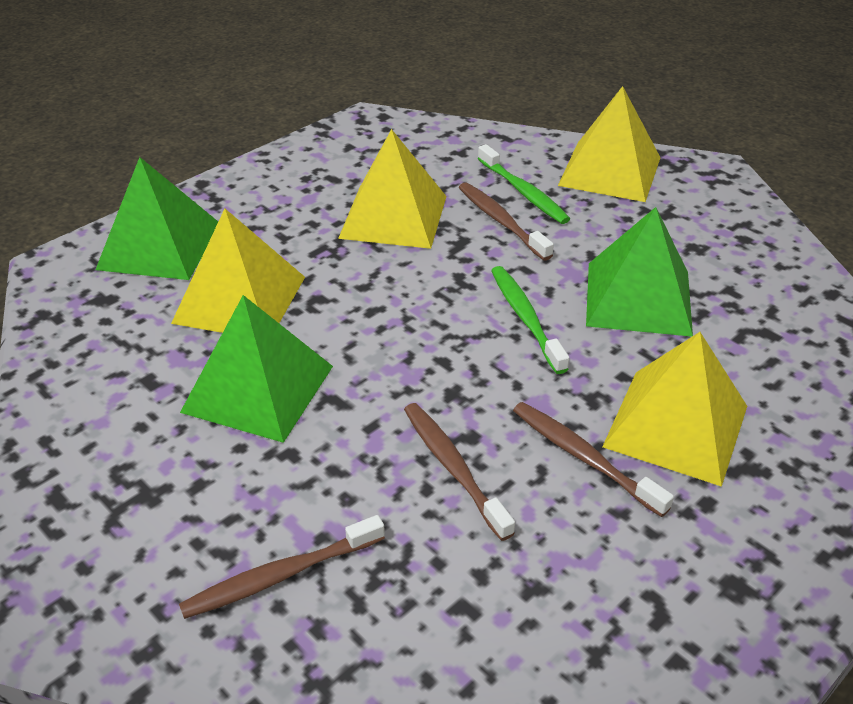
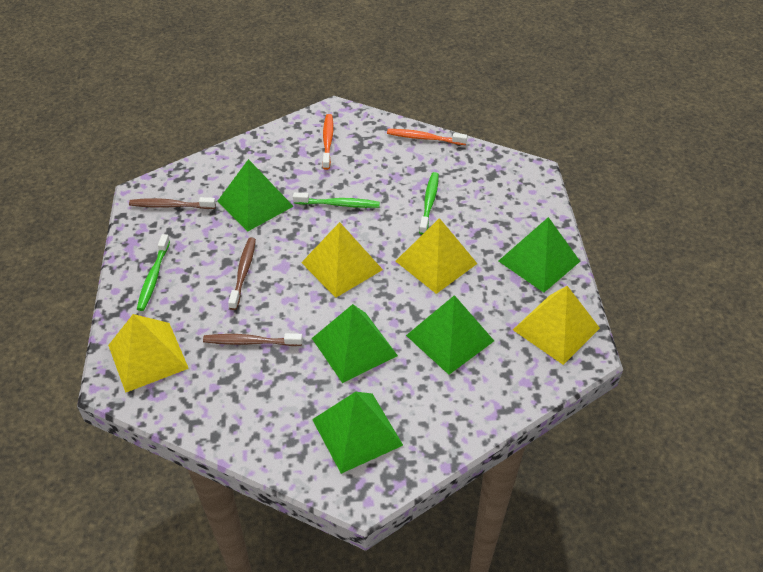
brown toothbrush: 4 -> 3
green pyramid: 3 -> 5
green toothbrush: 2 -> 3
orange toothbrush: 0 -> 2

